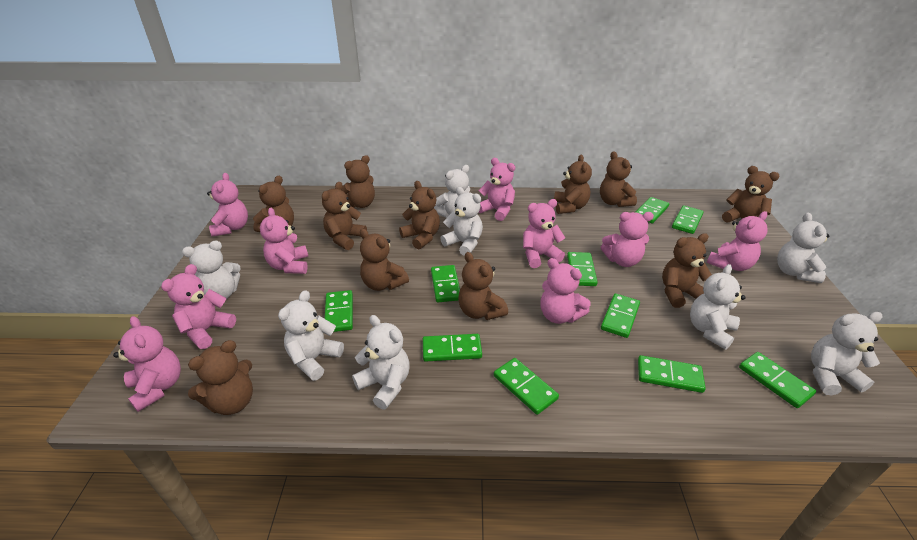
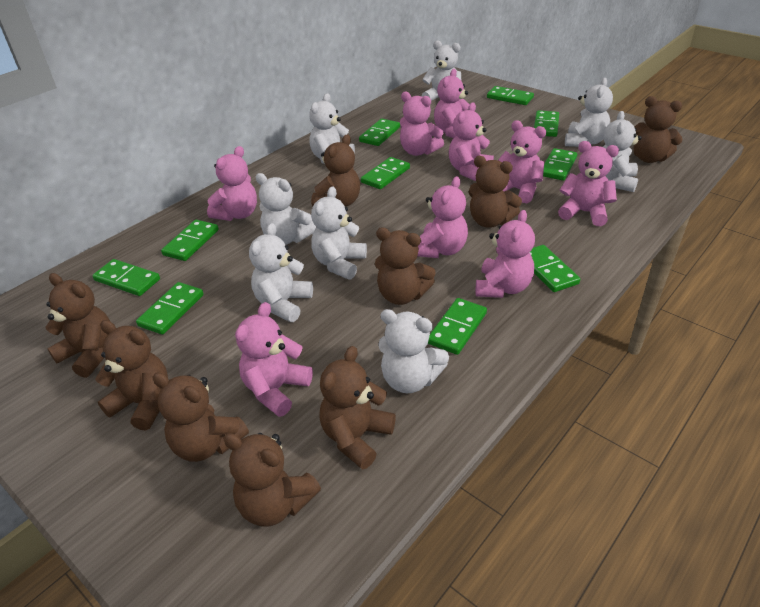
brown teddy bear: 11 -> 9

